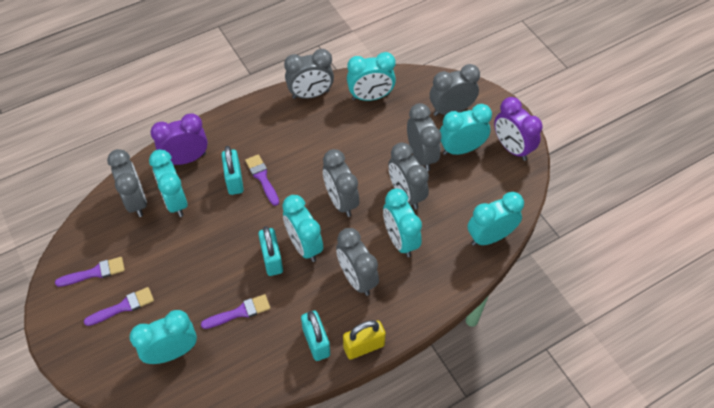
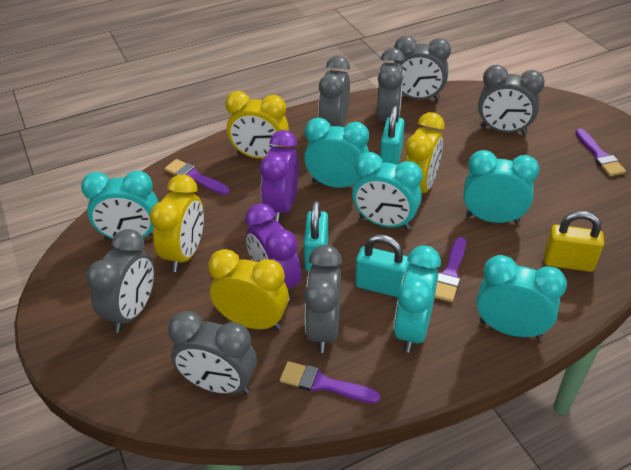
turquoise clock: 7 -> 6
yellow clock: 0 -> 4

